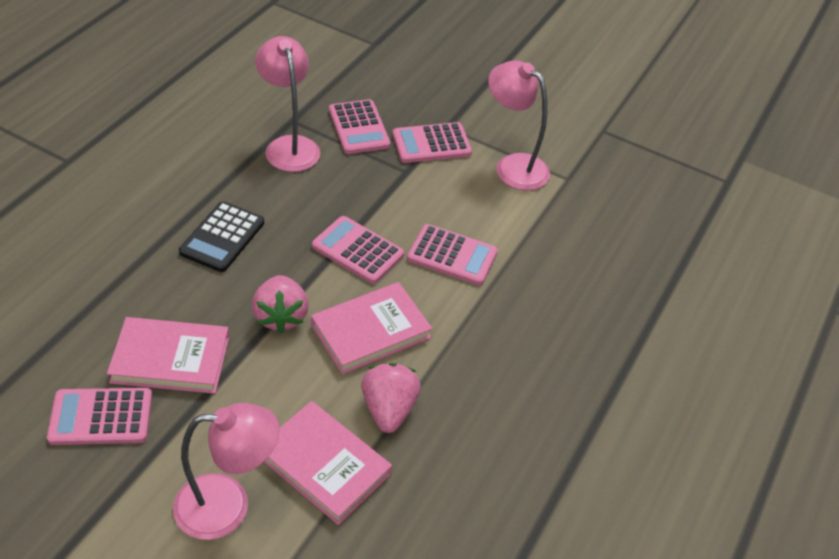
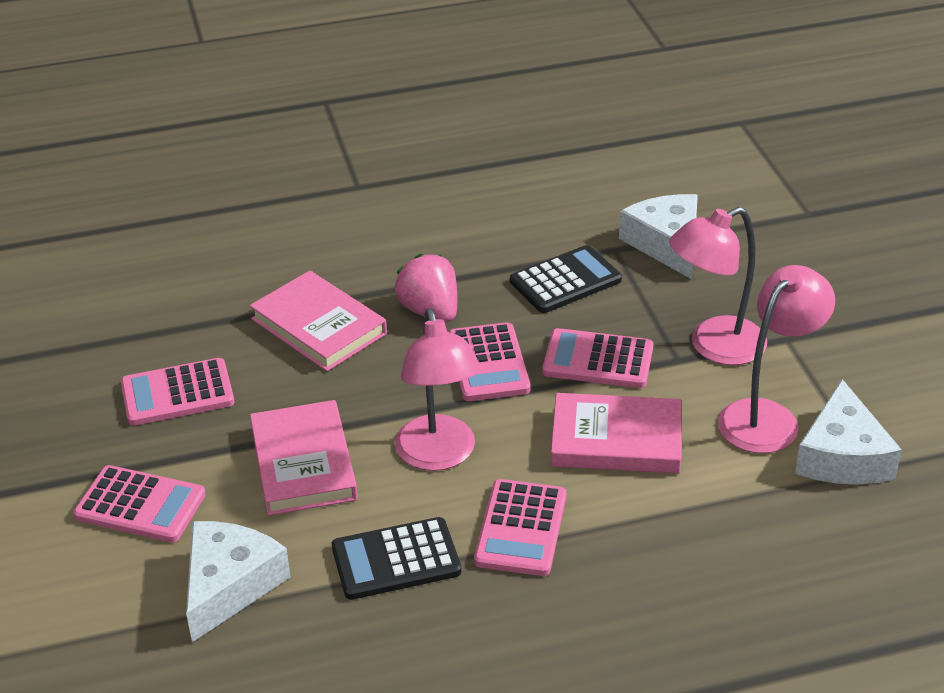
black calculator: 1 -> 2
pink strawberry: 2 -> 1
white cheese: 0 -> 3

